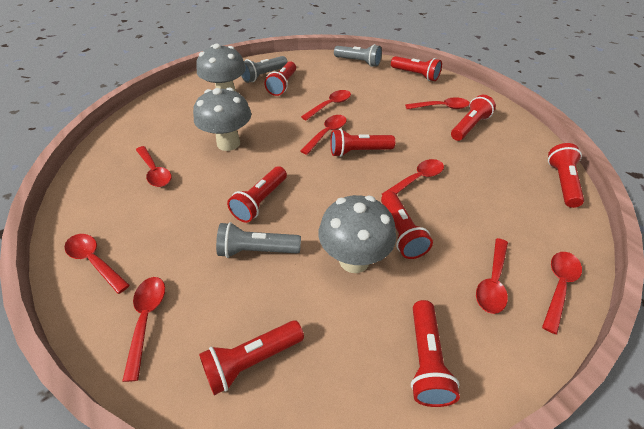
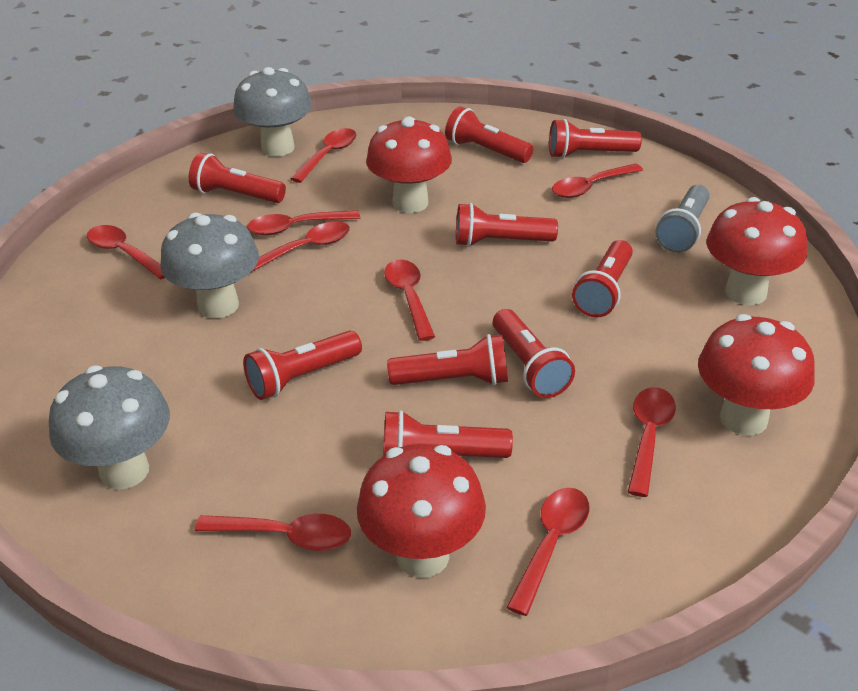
grey flashlight: 3 -> 1
red mushroom: 0 -> 4

